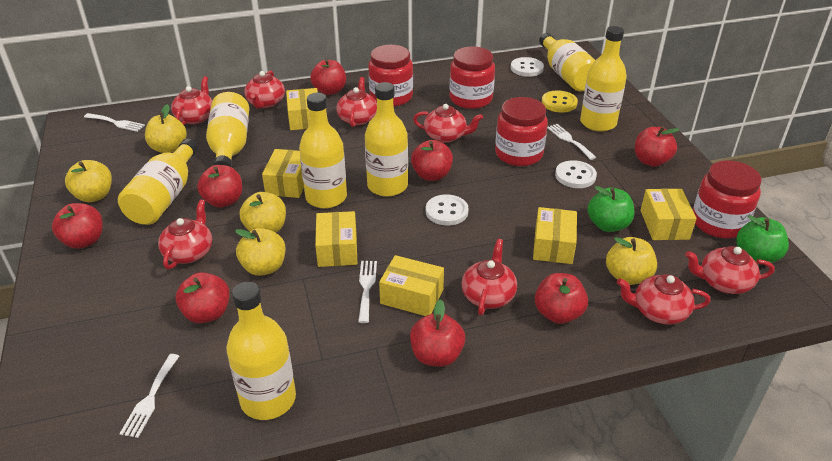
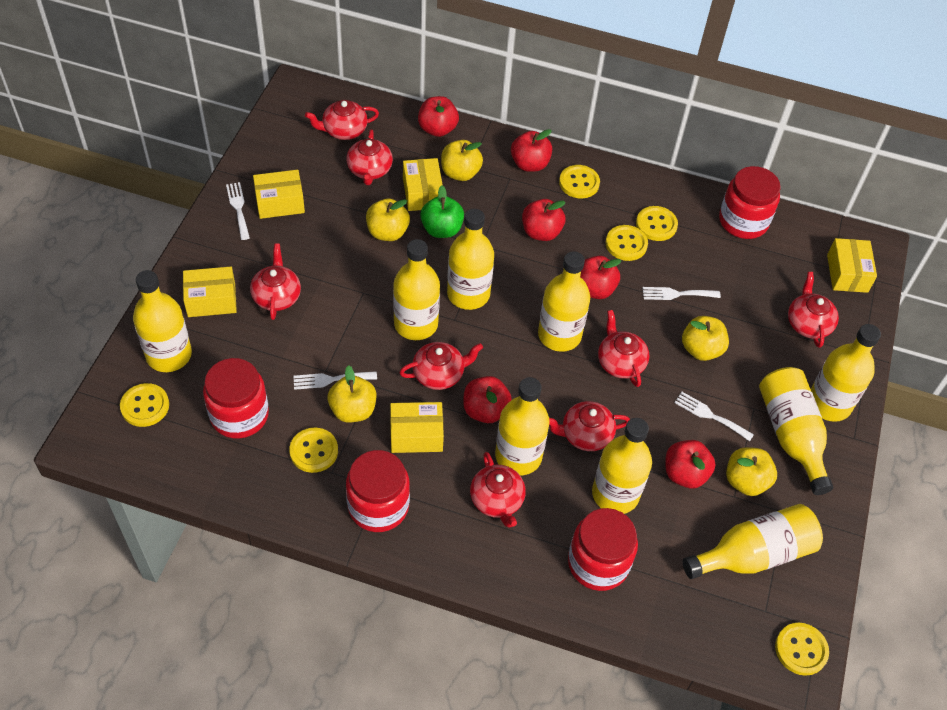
green apple: 2 -> 1
red apple: 8 -> 6
white button: 3 -> 0
yellow bottle: 7 -> 9
yellow box: 6 -> 5
yellow button: 1 -> 6

